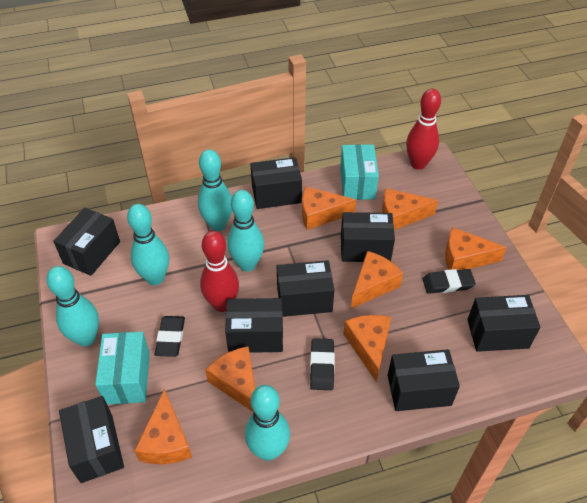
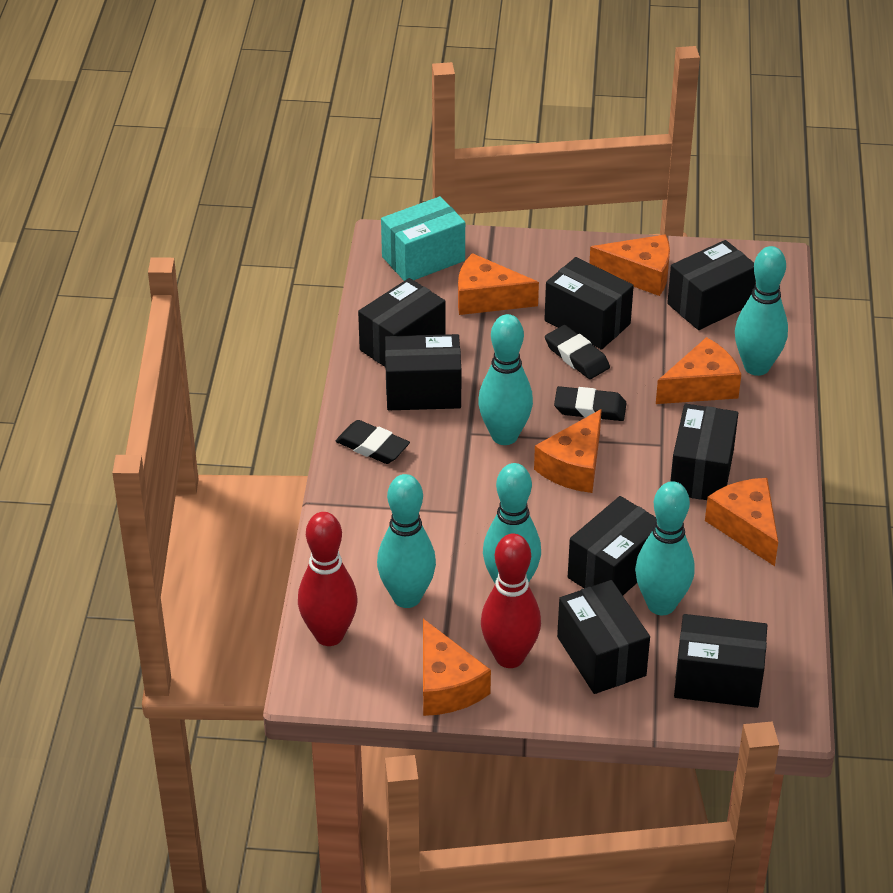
orange cheese: 7 -> 6
turquoise box: 2 -> 1

